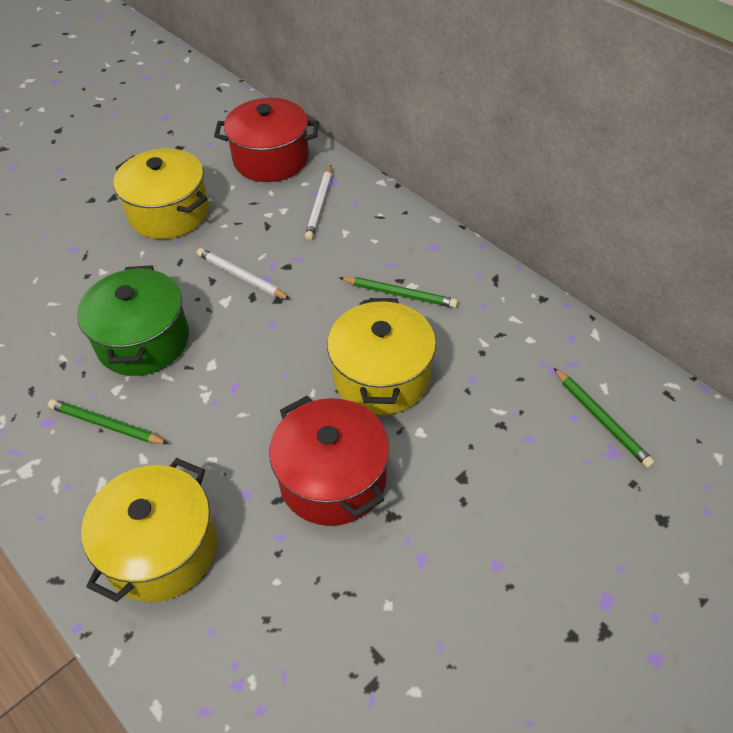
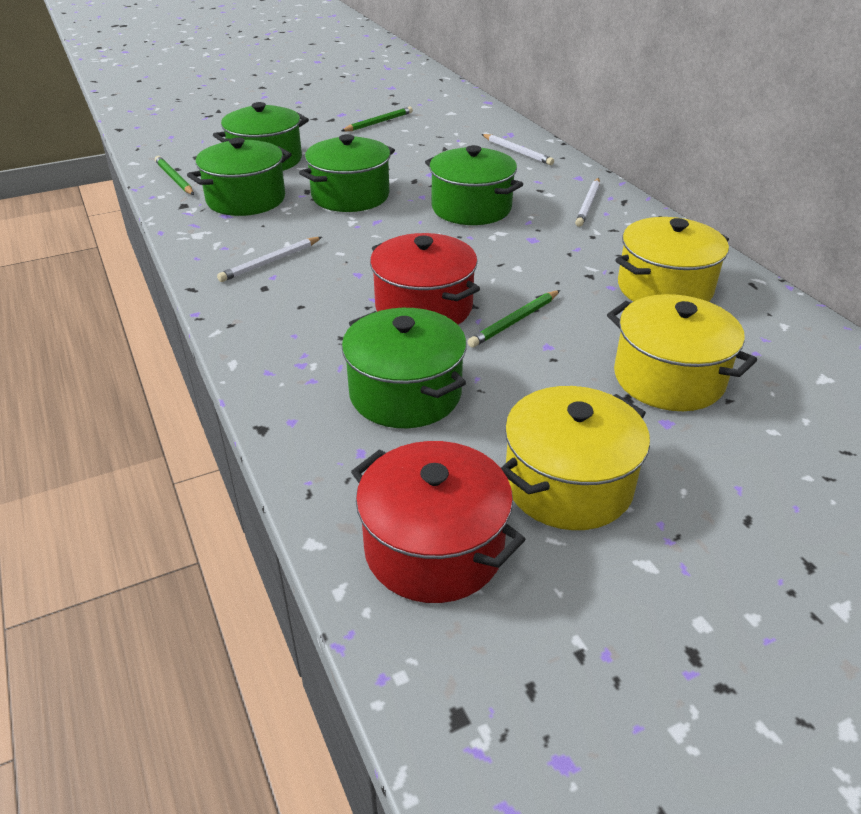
green pot: 1 -> 5
white pencil: 2 -> 3

